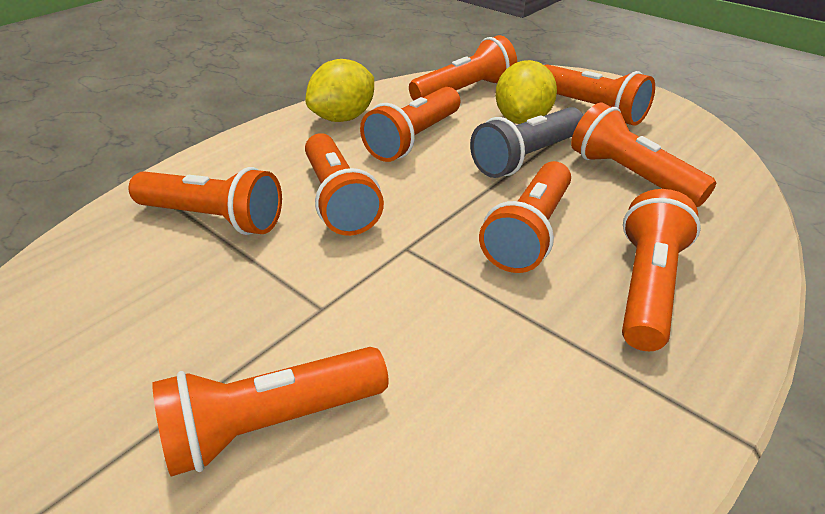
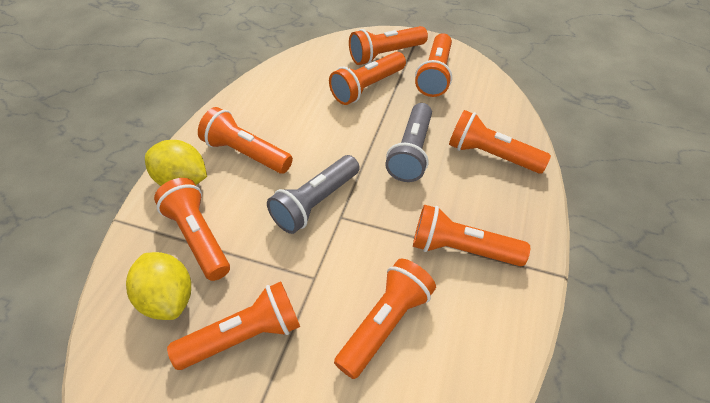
grey flashlight: 1 -> 2

